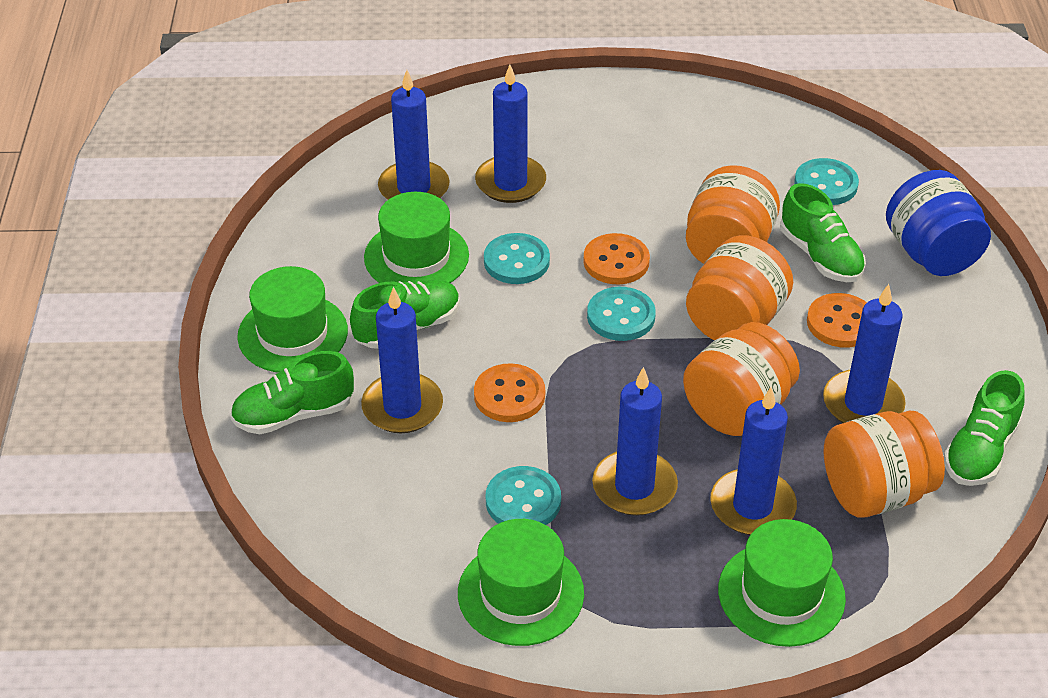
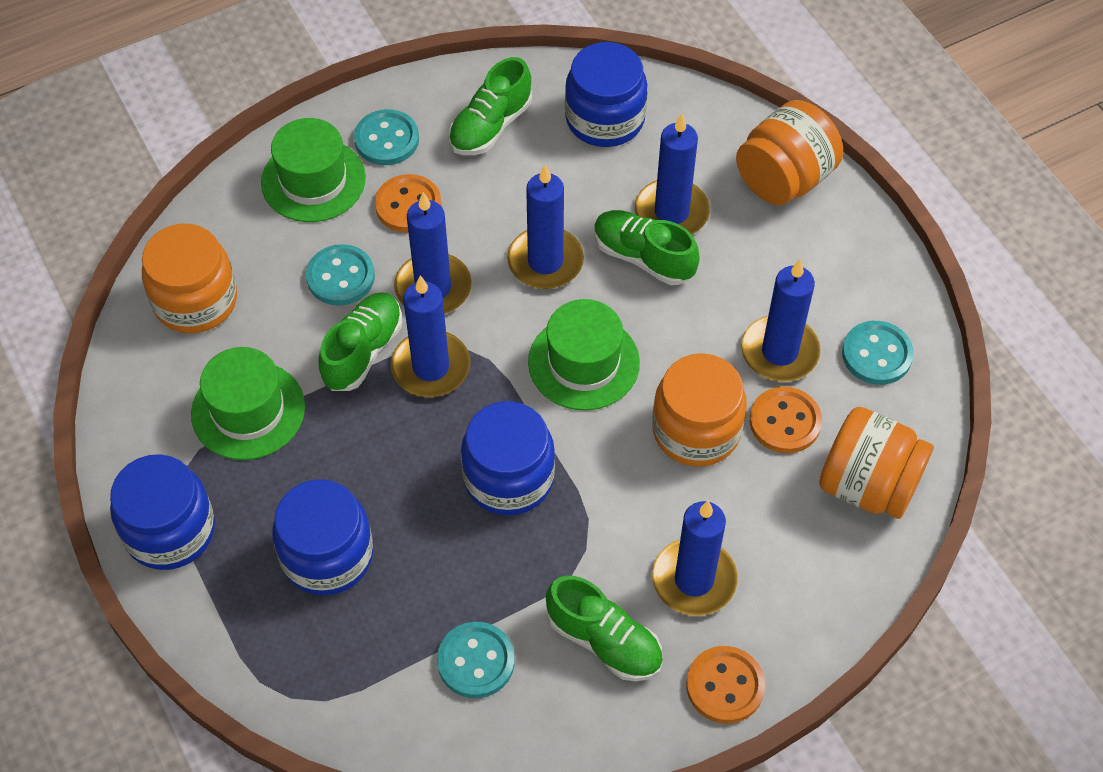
blue jar: 1 -> 4
green hat: 4 -> 3

